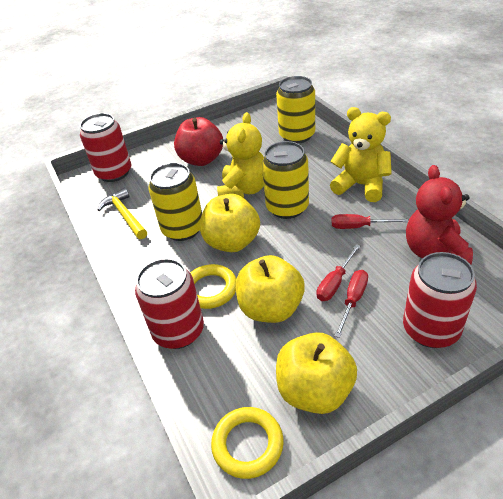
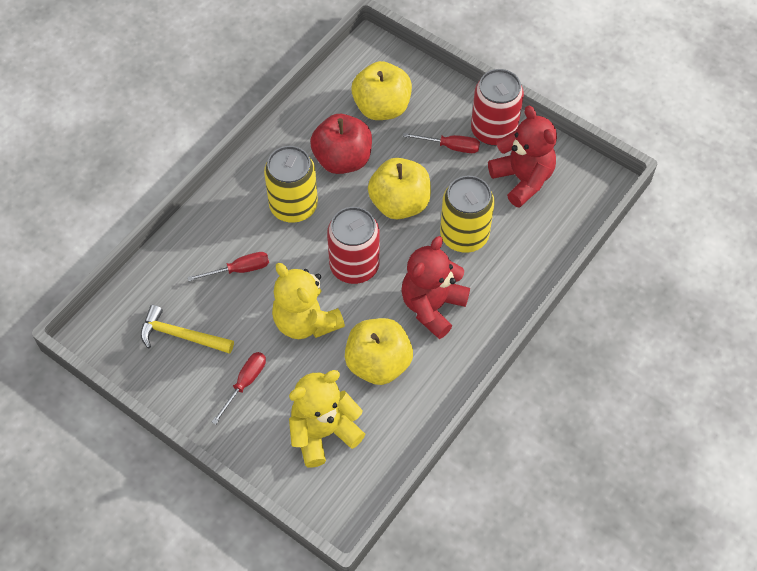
red can: 3 -> 2
red teddy bear: 1 -> 2
yellow can: 3 -> 2
yellow ring: 2 -> 0

